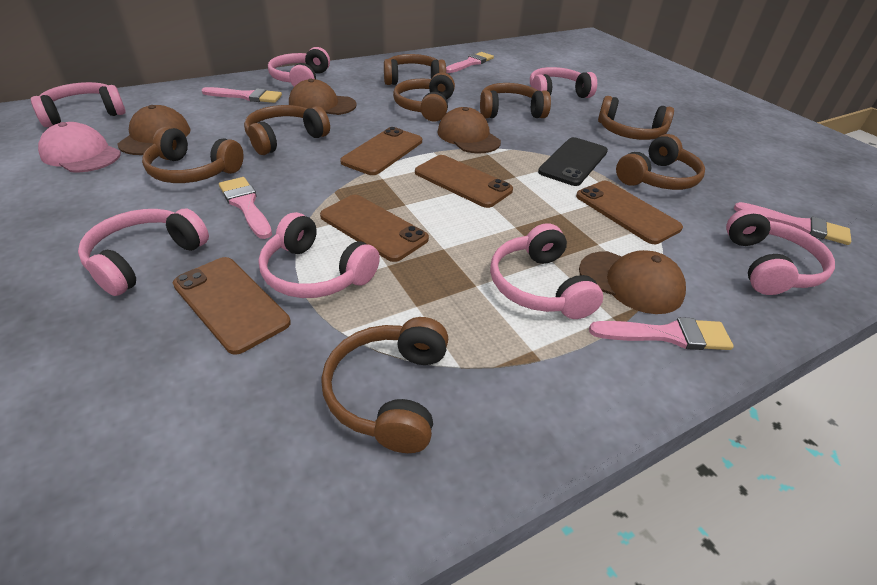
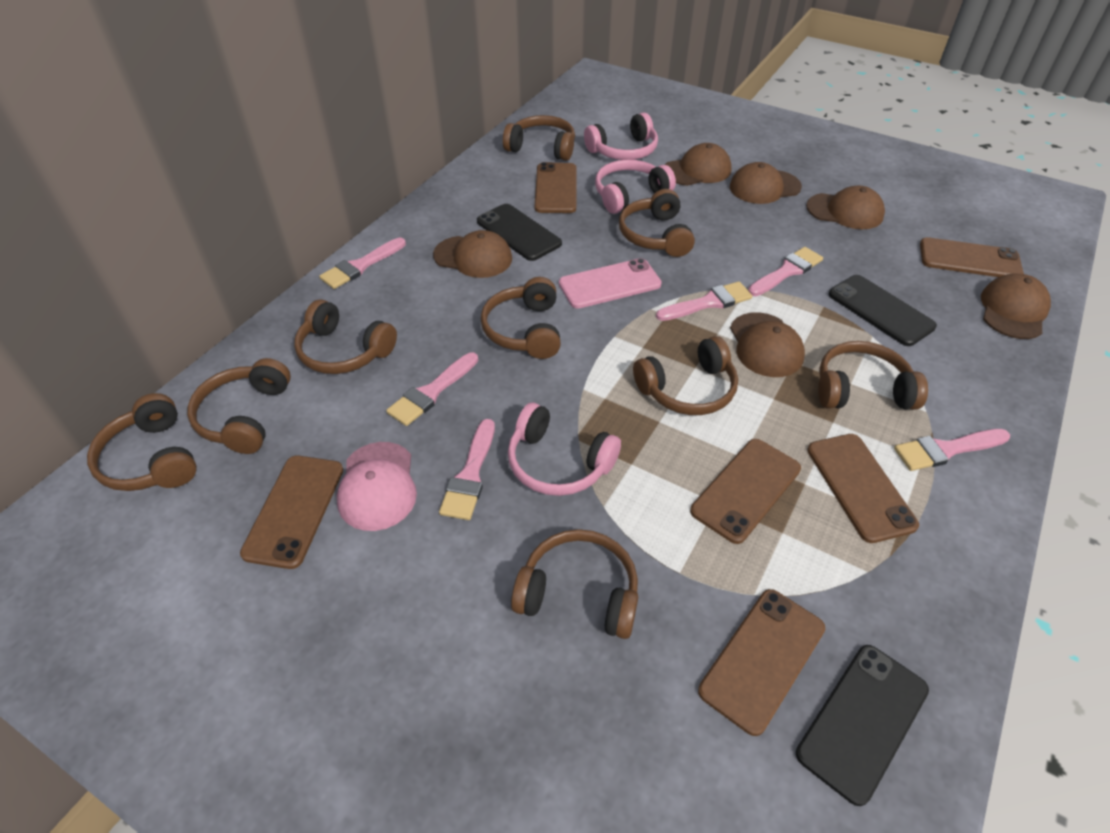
black phone: 1 -> 3
brown cap: 4 -> 6
brown headphones: 8 -> 9
brown phone: 5 -> 6
pink brush: 5 -> 6
pink headphones: 7 -> 3
pink phone: 0 -> 1

